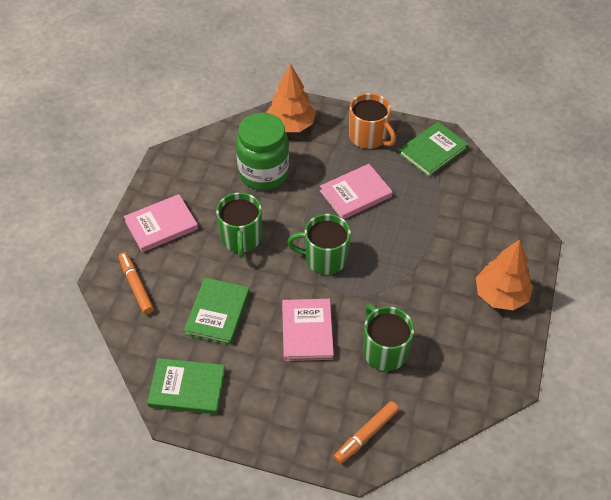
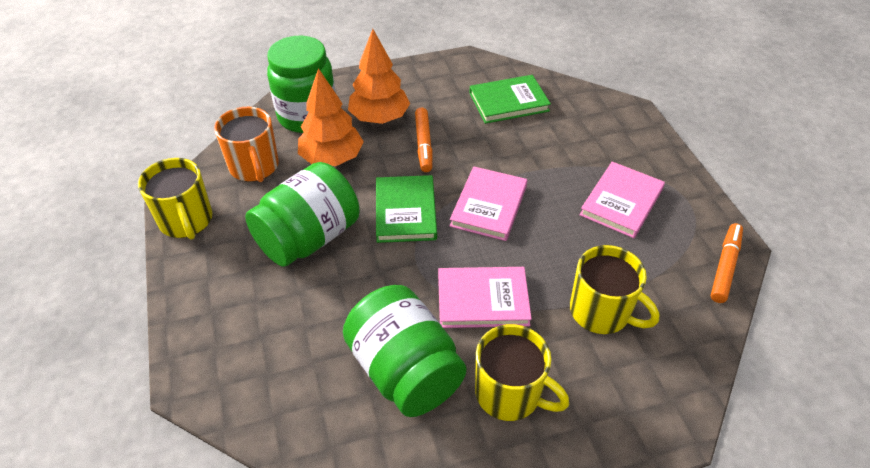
green book: 3 -> 2
green jar: 1 -> 3
green mug: 3 -> 0
yellow mug: 0 -> 3

